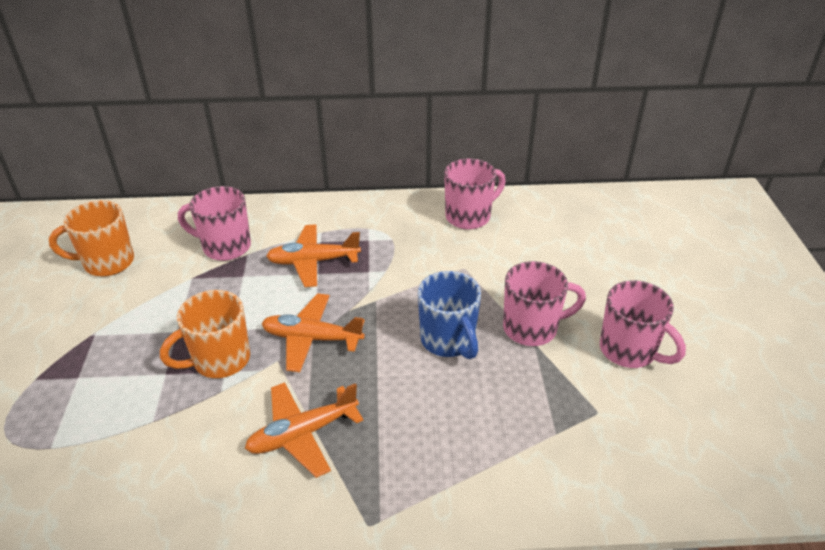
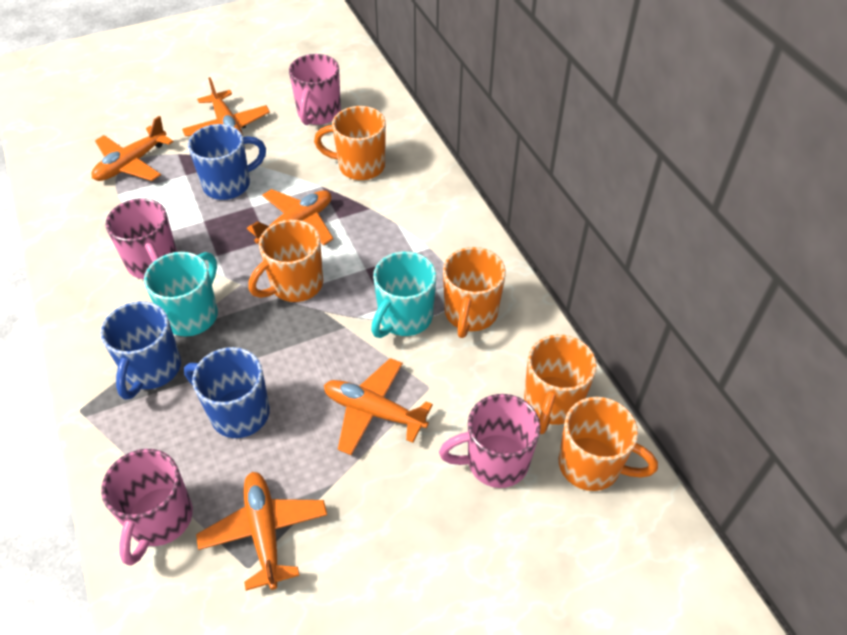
blue mug: 1 -> 3
orange mug: 2 -> 5
orange plane: 3 -> 5
turquoise mug: 0 -> 2

